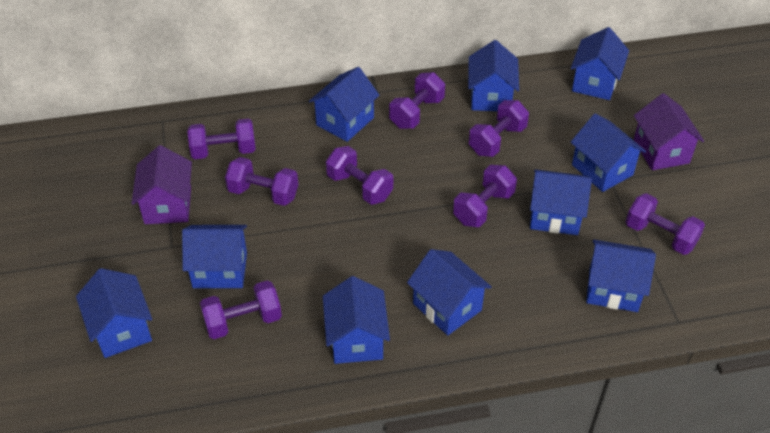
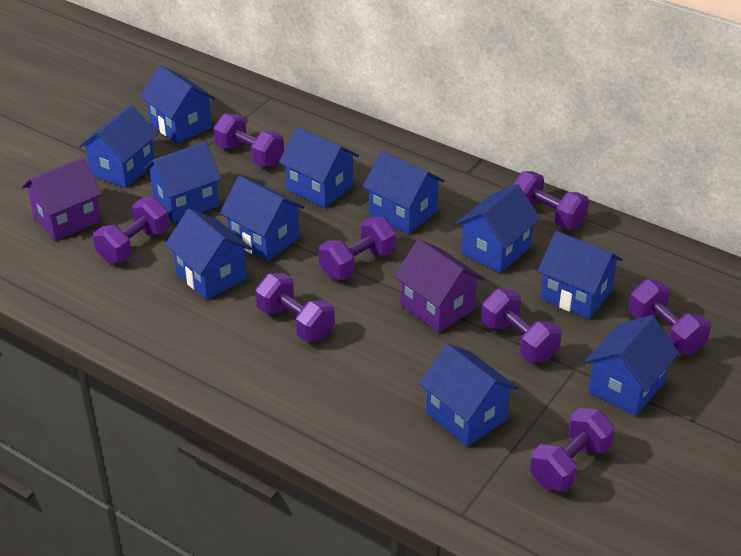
blue house: 10 -> 11

